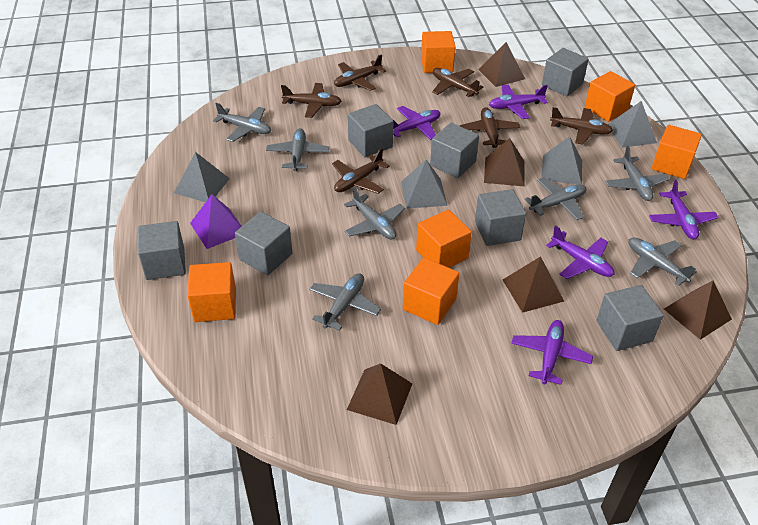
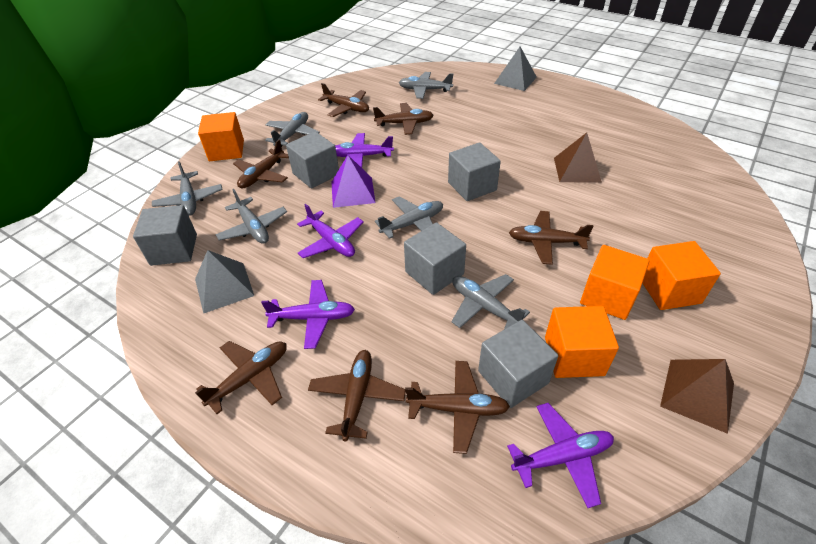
brown plane: 6 -> 7
brown pyramid: 5 -> 2
grey cube: 7 -> 5
grey plane: 7 -> 6
grey pyramid: 4 -> 2
orange cube: 6 -> 4
purple plane: 5 -> 4

